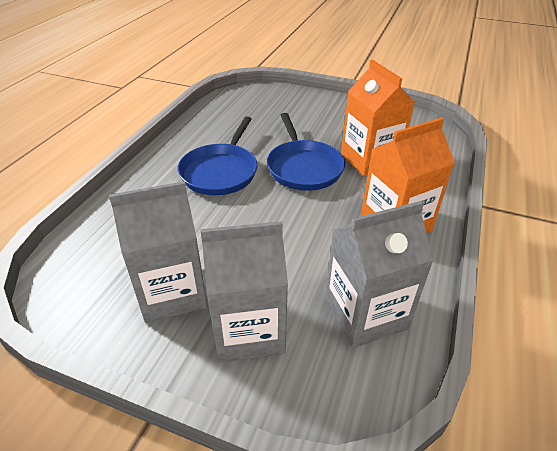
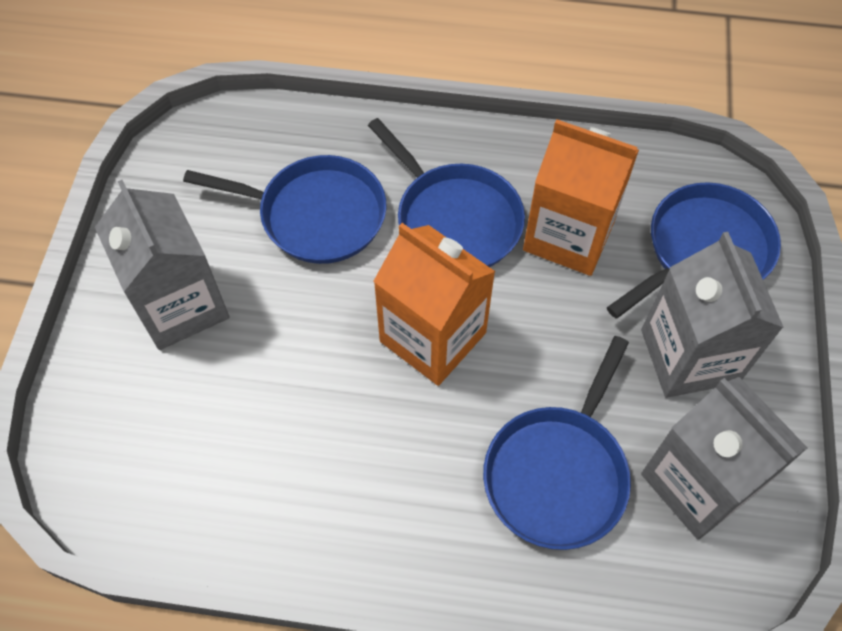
blue pan: 2 -> 4

